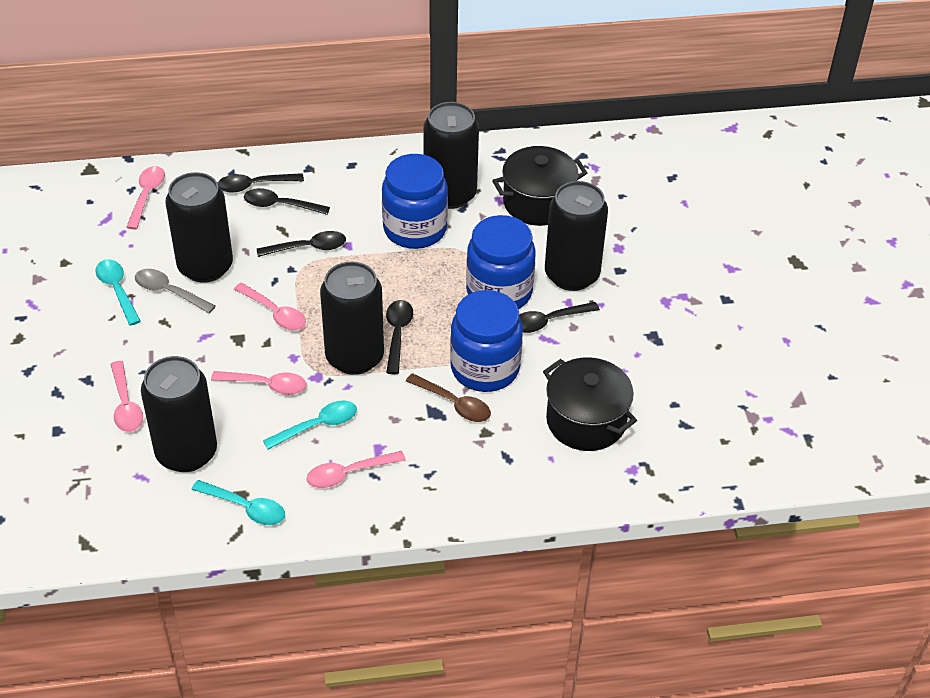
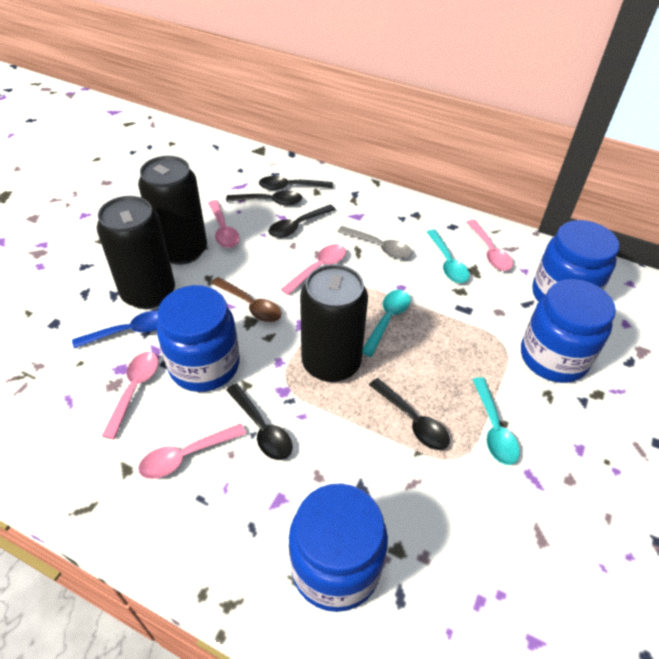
black can: 5 -> 3
black pot: 2 -> 0
blue jar: 3 -> 4
blue spoon: 0 -> 1

